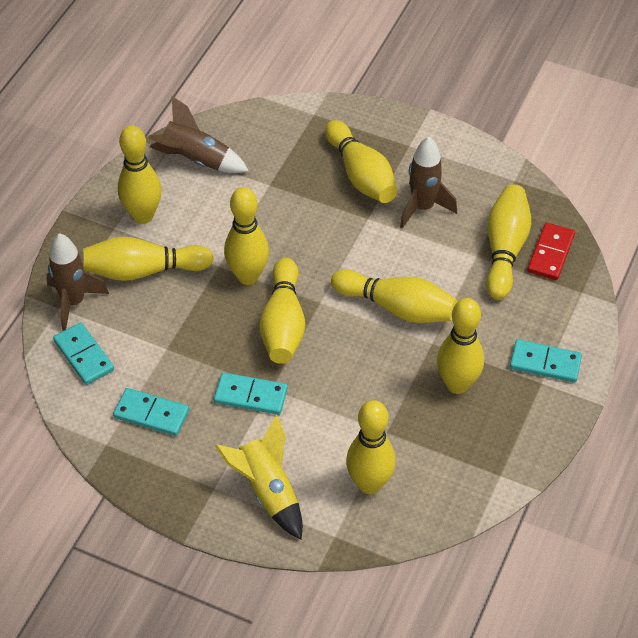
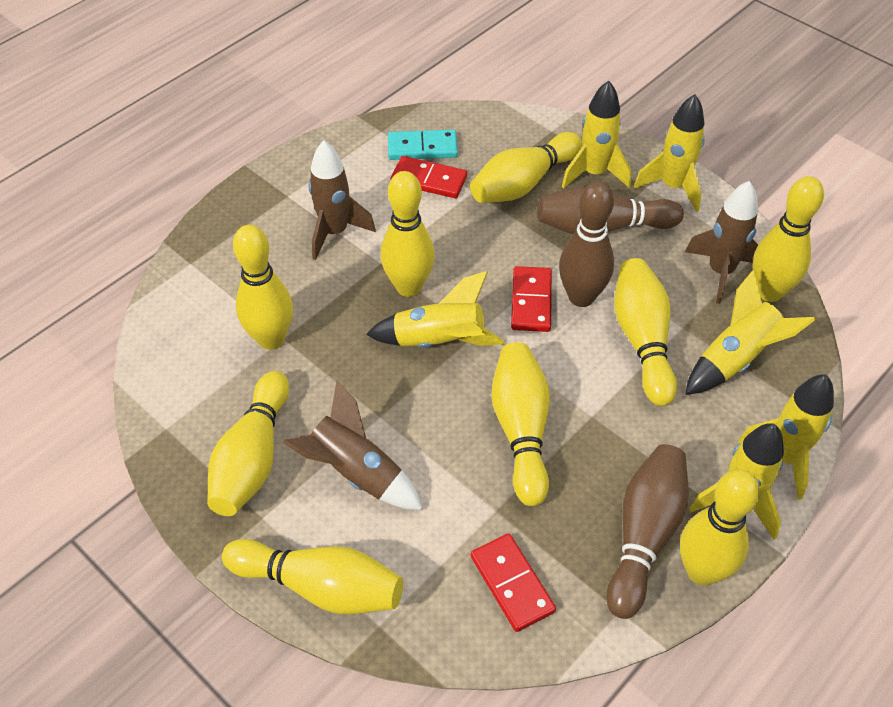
brown bowling pin: 0 -> 3
red domino: 1 -> 3
turquoise domino: 4 -> 1
yellow rocket: 1 -> 6

